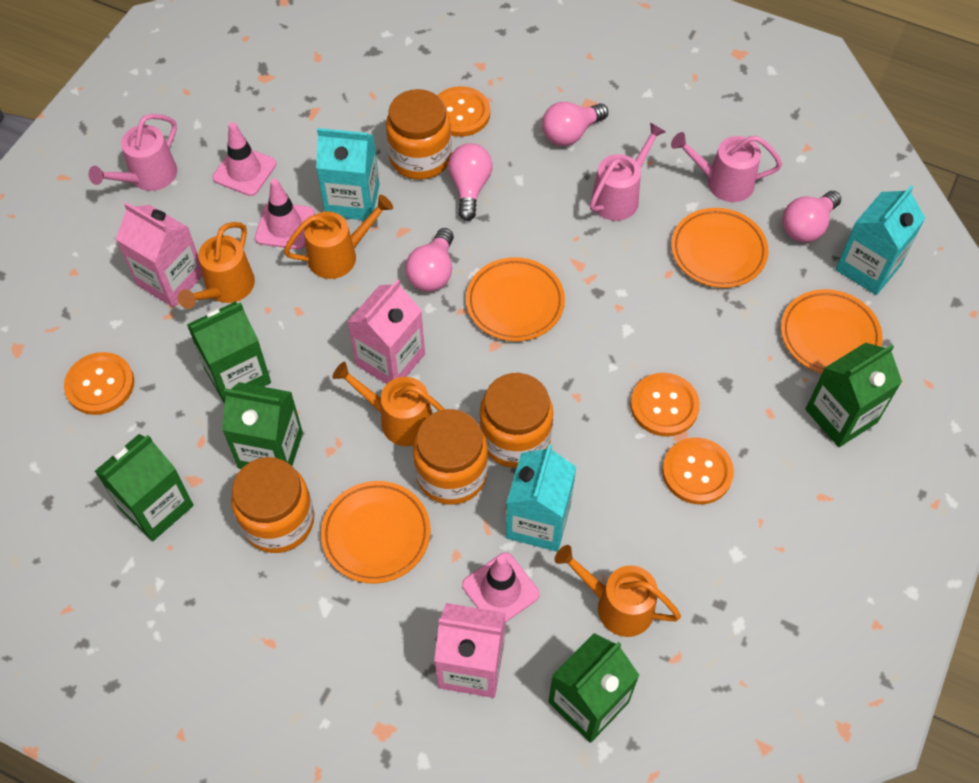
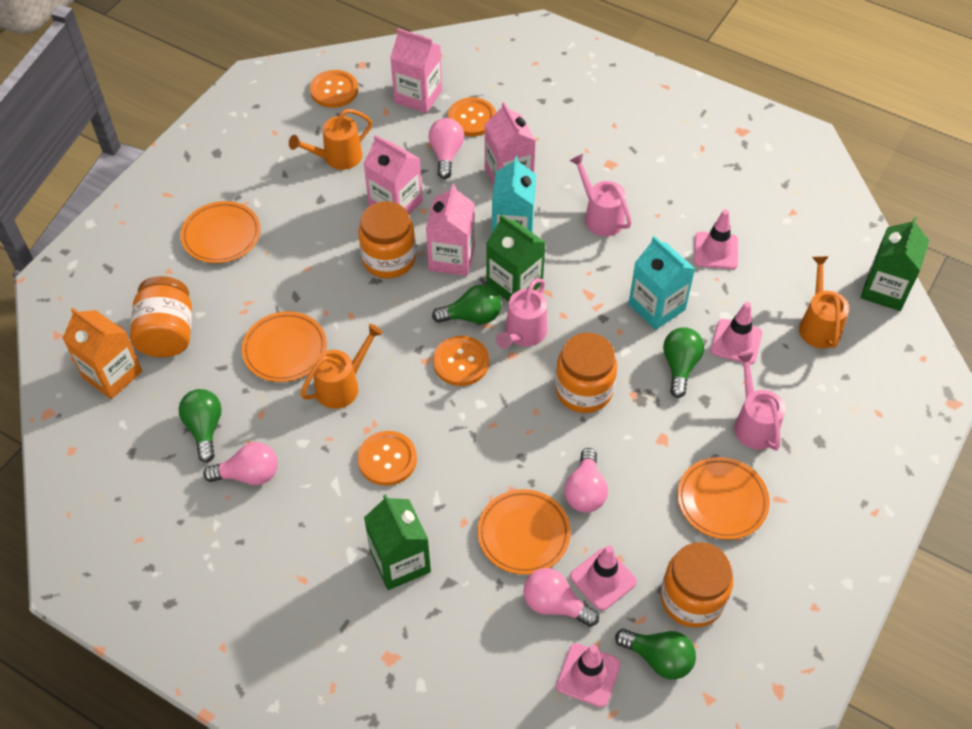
green carton: 5 -> 3
green light bulb: 0 -> 4
orange carton: 0 -> 1
orange watering can: 4 -> 3
pink carton: 3 -> 4
pink traffic cone: 3 -> 4
turquoise carton: 3 -> 2

